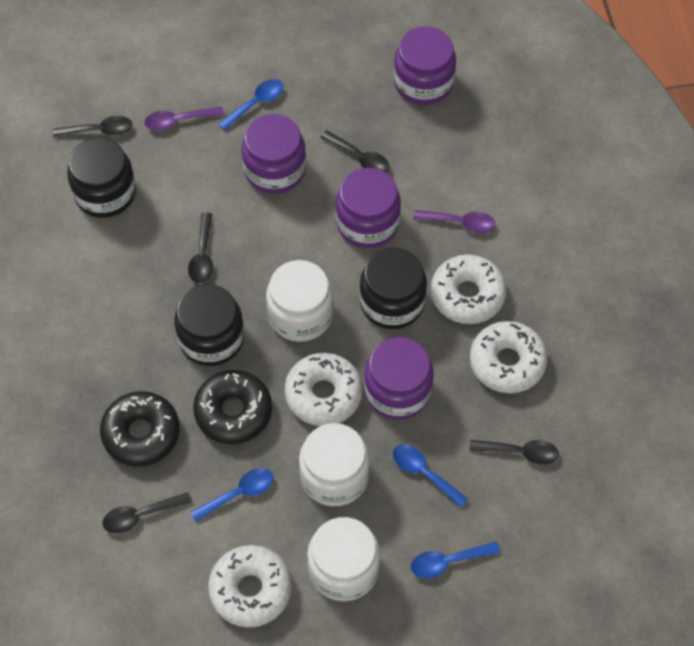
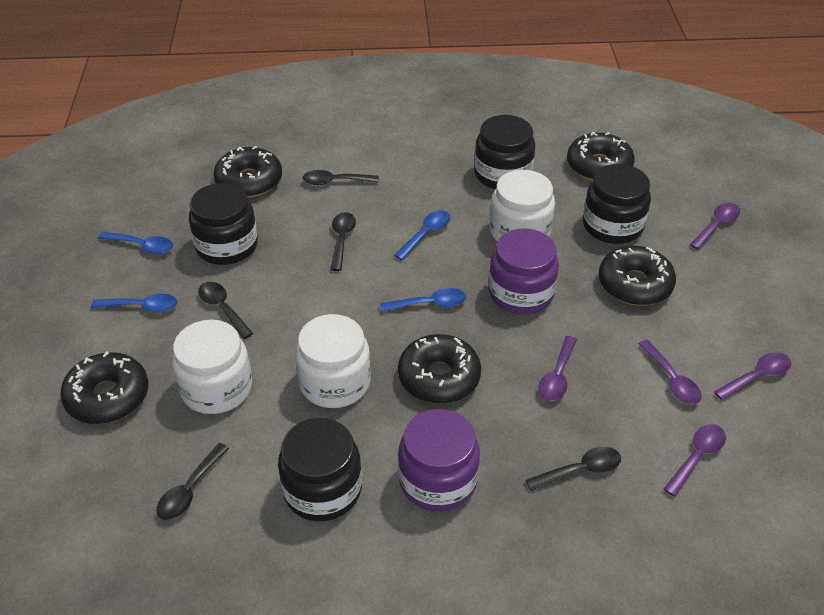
black donut: 2 -> 5
black jar: 3 -> 4
purple jar: 4 -> 2
purple spoon: 2 -> 5
white donut: 4 -> 0

